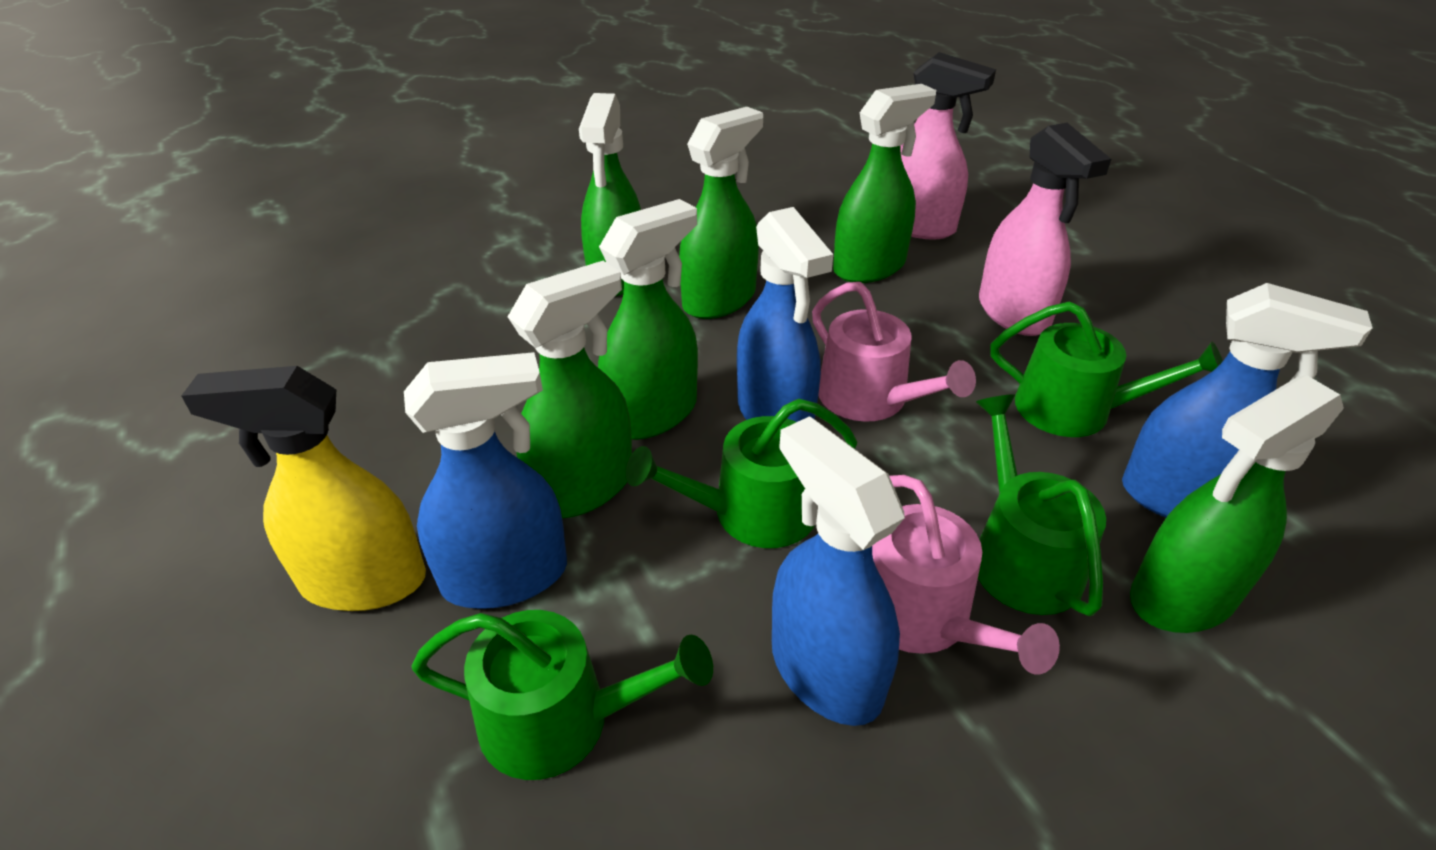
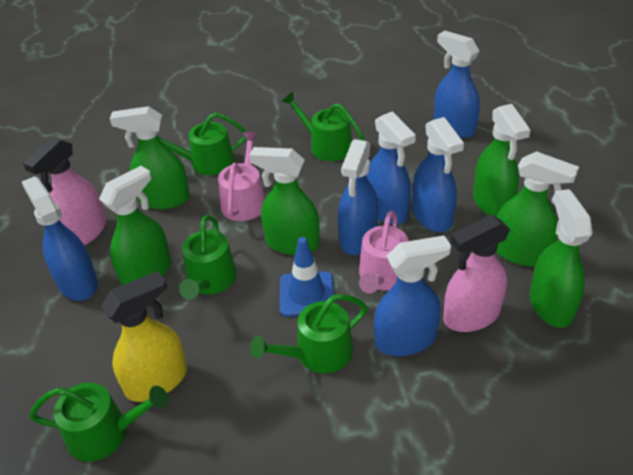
blue spray bottle: 4 -> 6
blue traffic cone: 0 -> 1
green watering can: 4 -> 5

